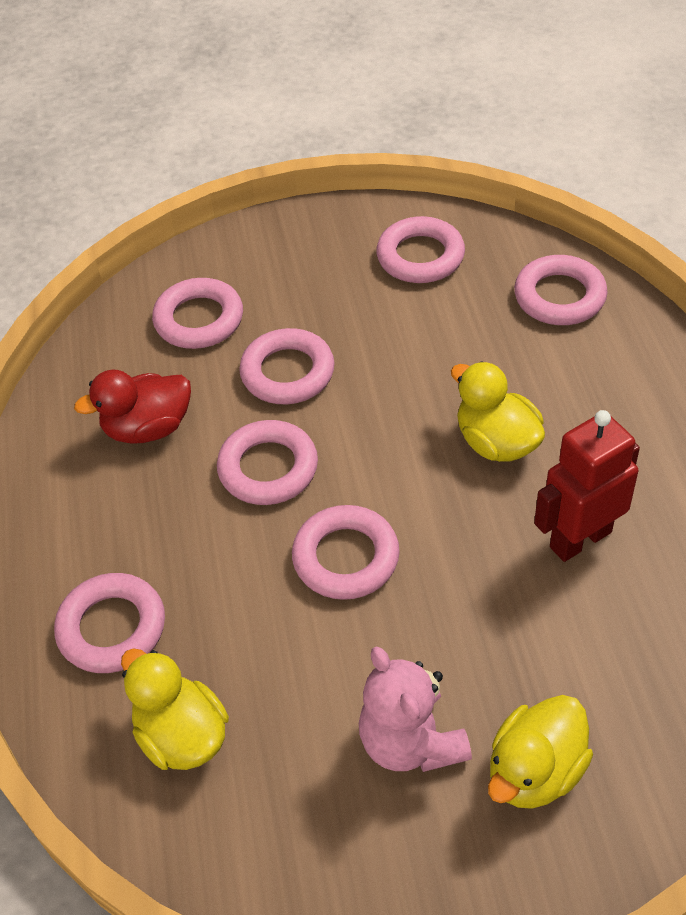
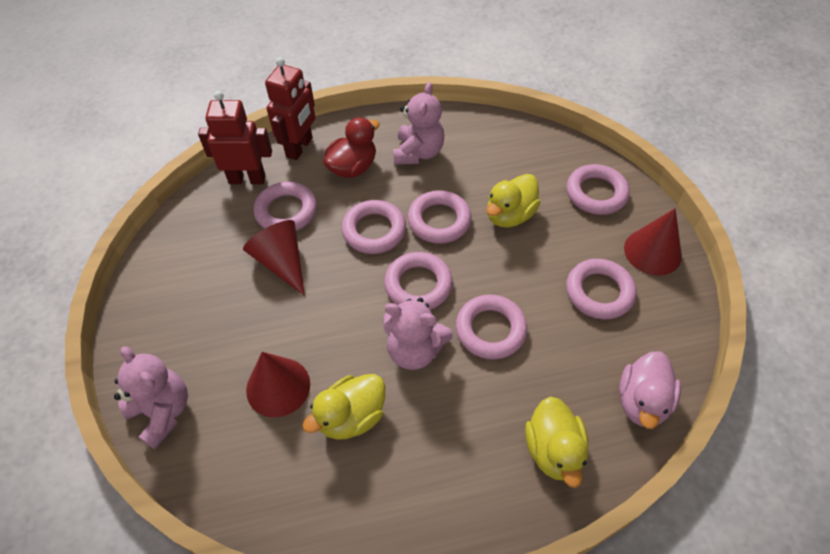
pink duck: 0 -> 1
pink teddy bear: 1 -> 3
red cone: 0 -> 3
red robot: 1 -> 2

